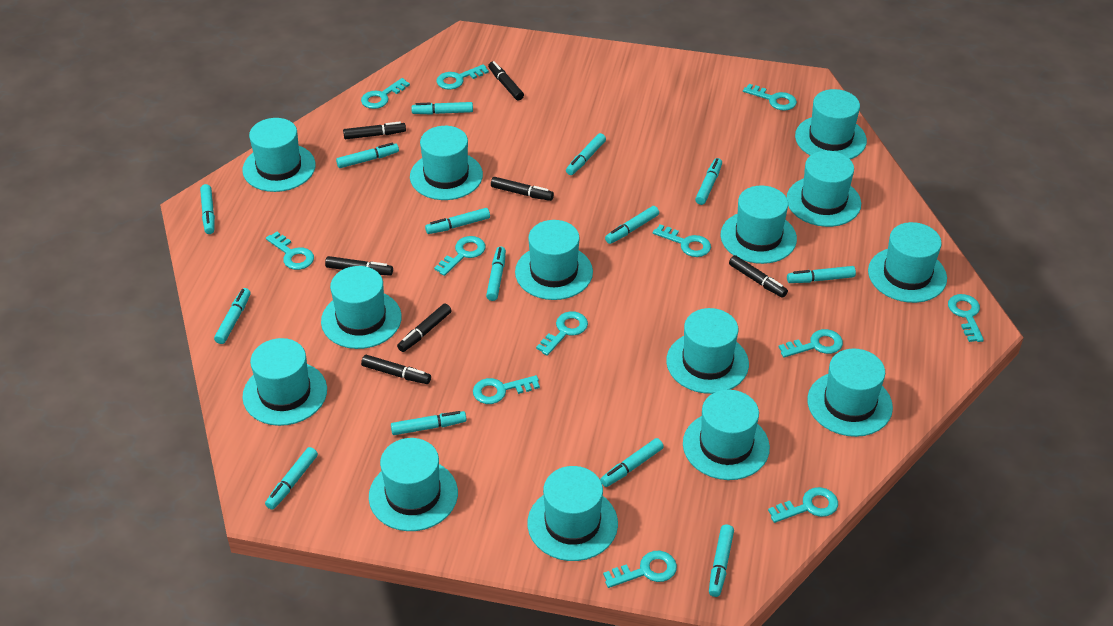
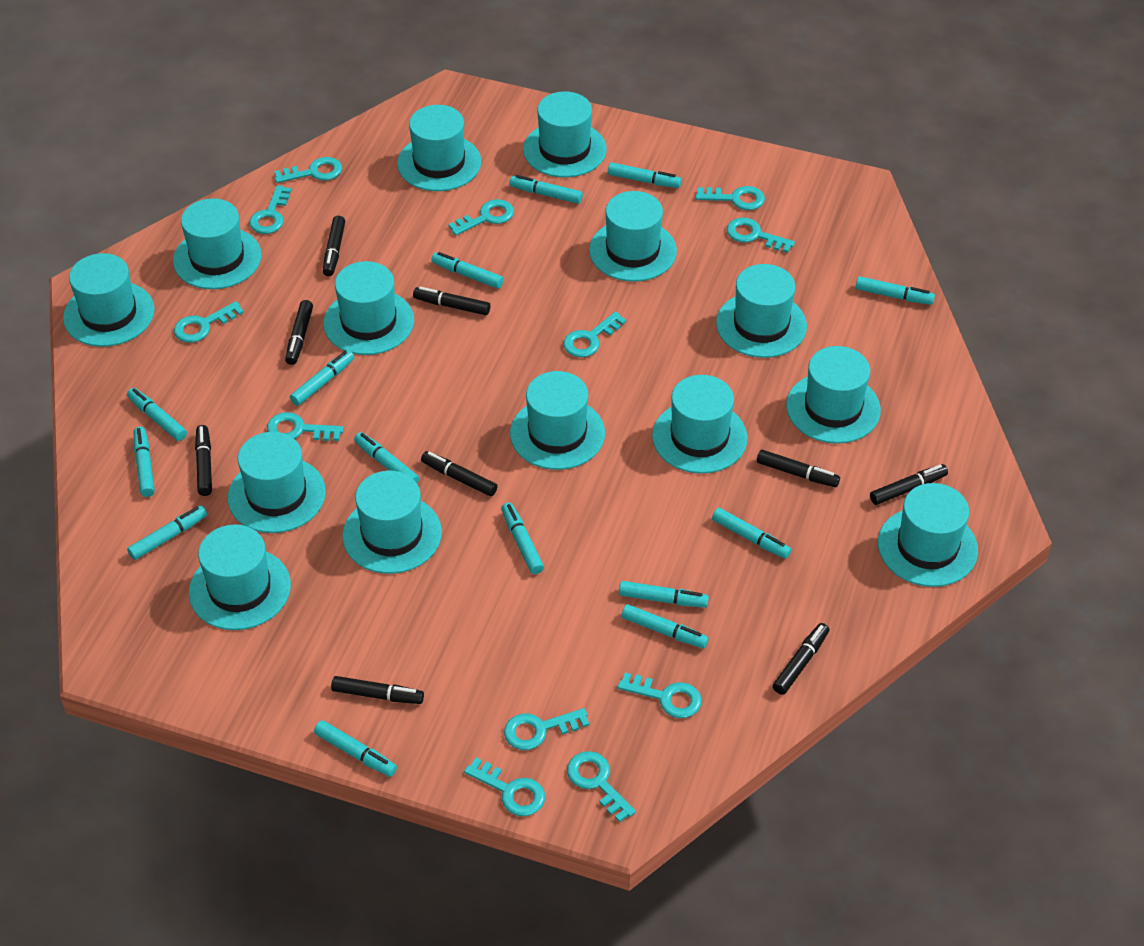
black marker: 7 -> 9

